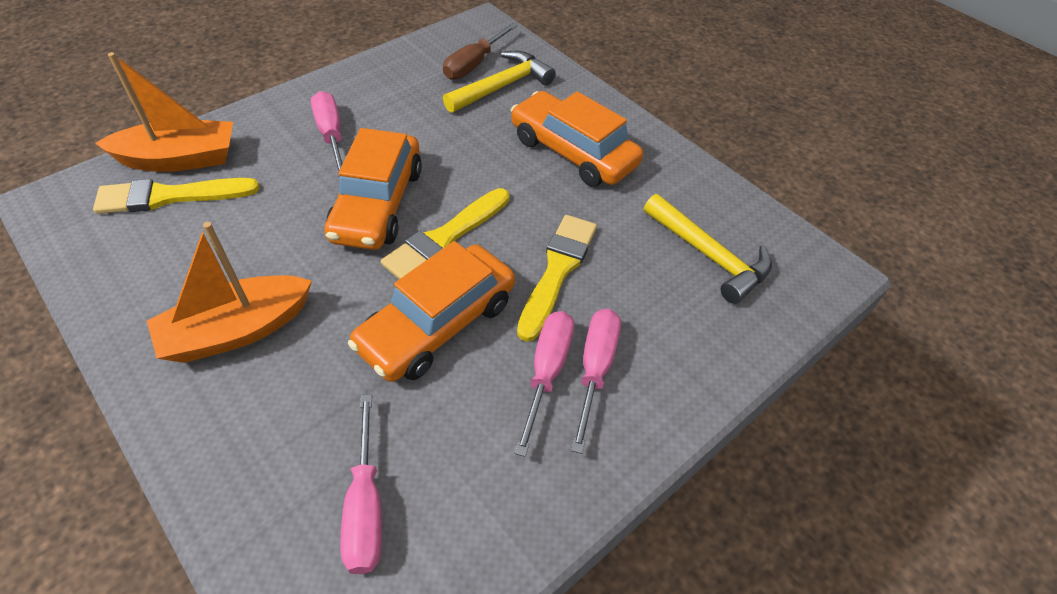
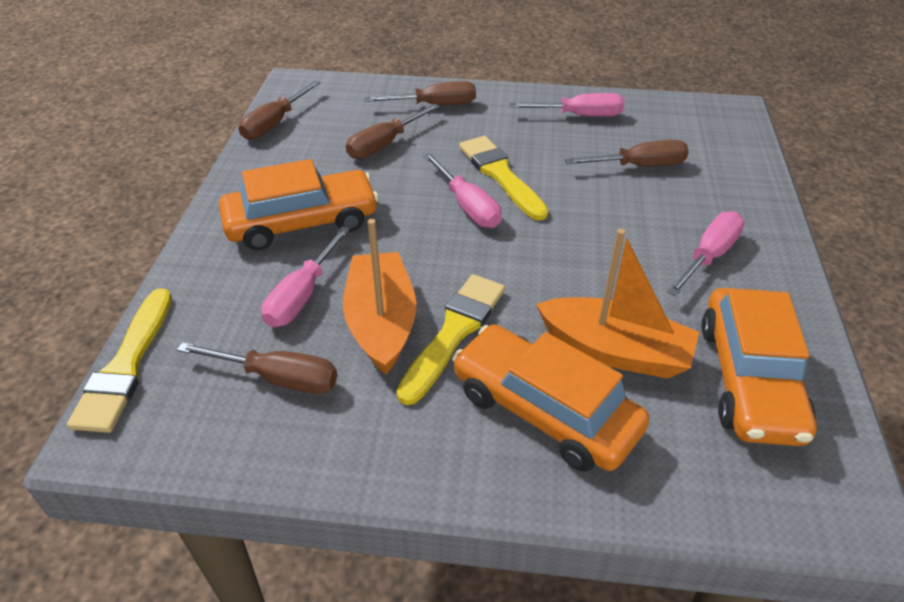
brown screwdriver: 1 -> 5
yellow hammer: 2 -> 0

